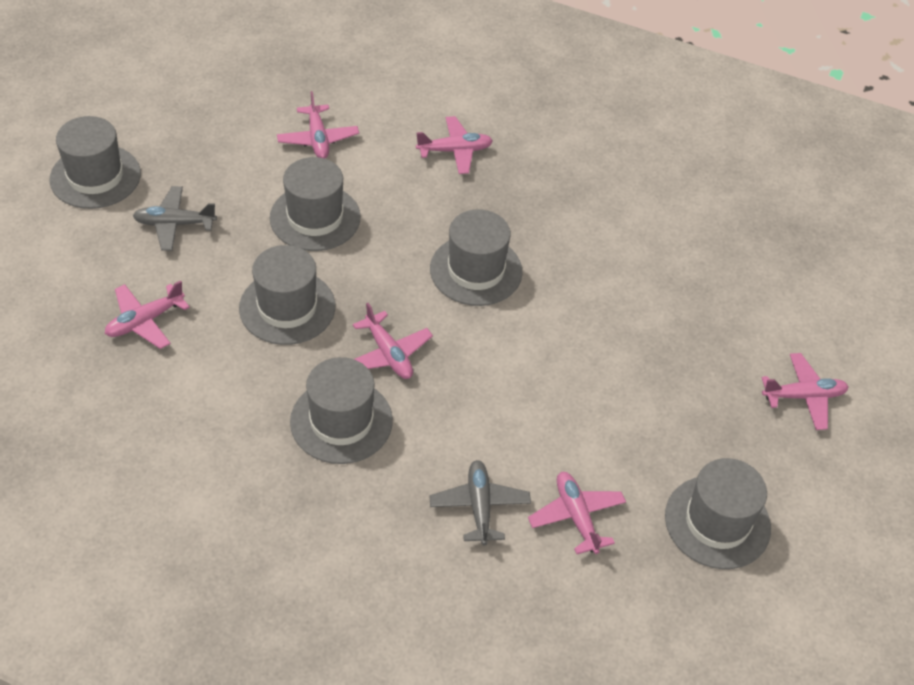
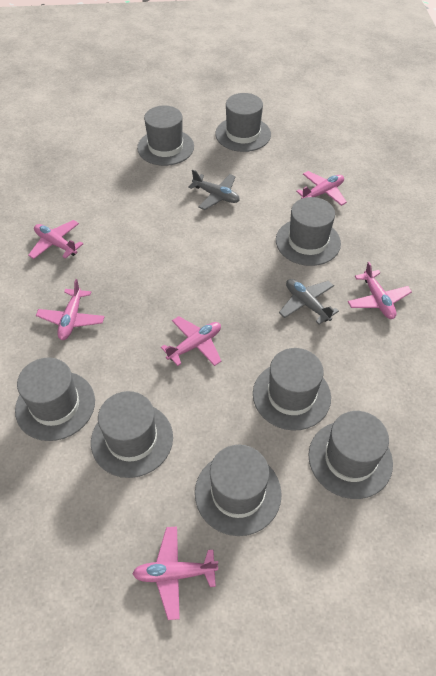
grey hat: 6 -> 8

